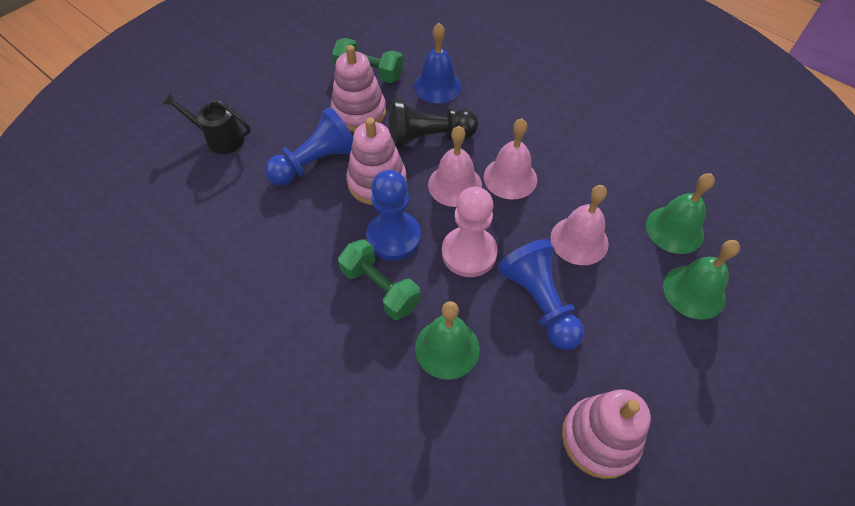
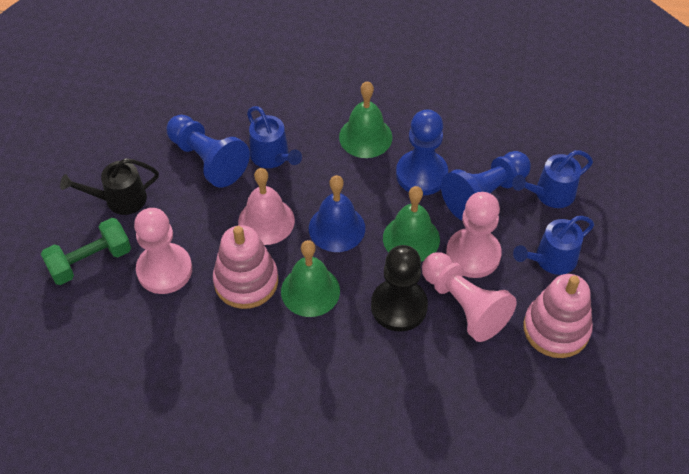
blue watering can: 0 -> 3
green dumbbell: 2 -> 1
pink bell: 3 -> 1
pink pawn: 1 -> 3
pink stacking toy: 3 -> 2

